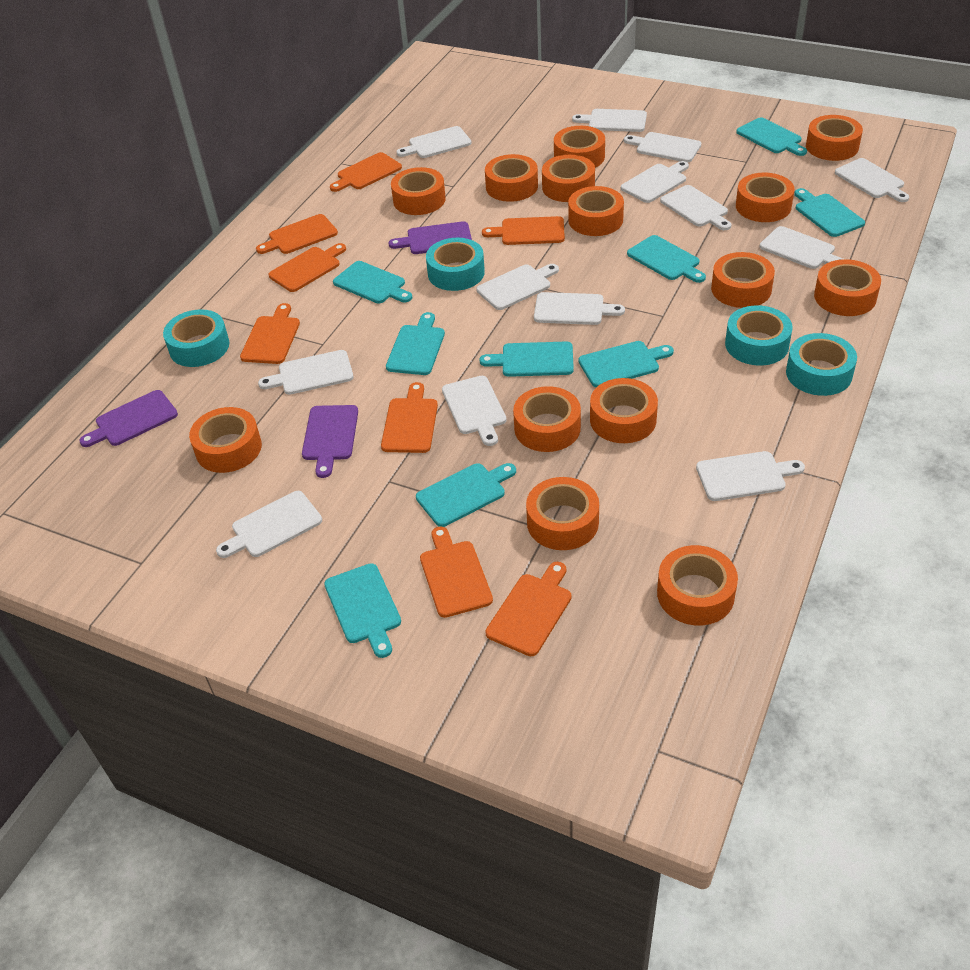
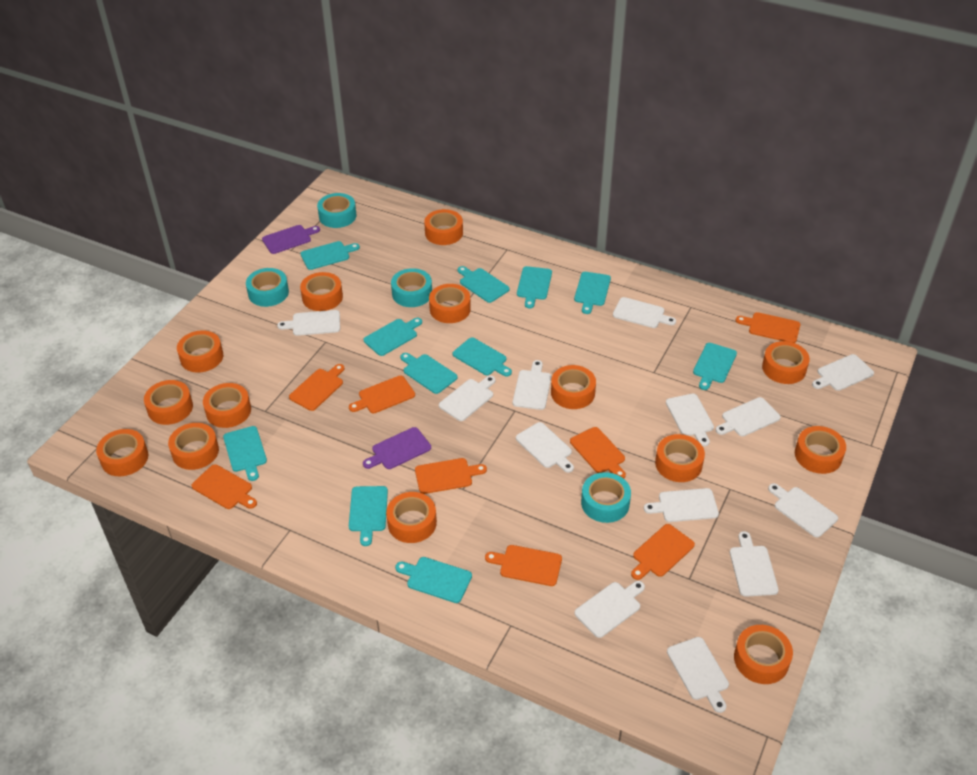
purple cutting board: 3 -> 2
turquoise cutting board: 9 -> 11

